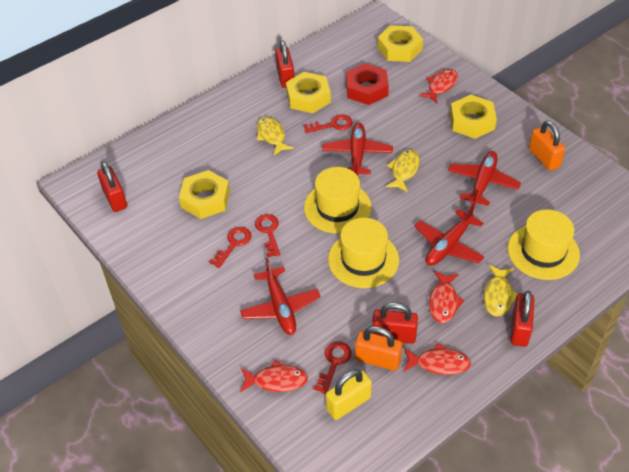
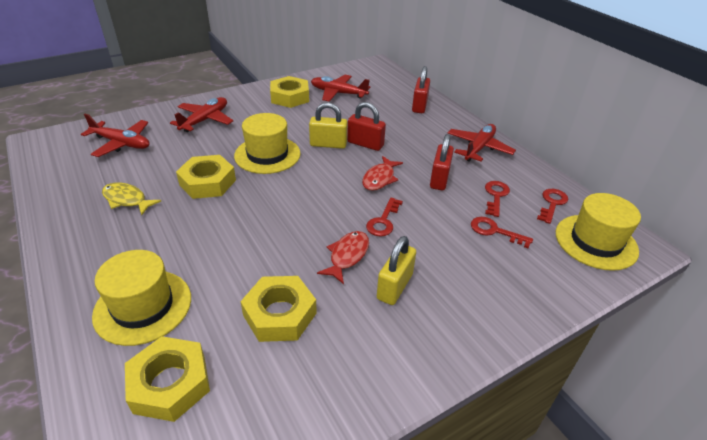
orange padlock: 2 -> 0
red fish: 4 -> 2
red nut: 1 -> 0
red padlock: 4 -> 3
yellow fish: 3 -> 1
yellow padlock: 1 -> 2

